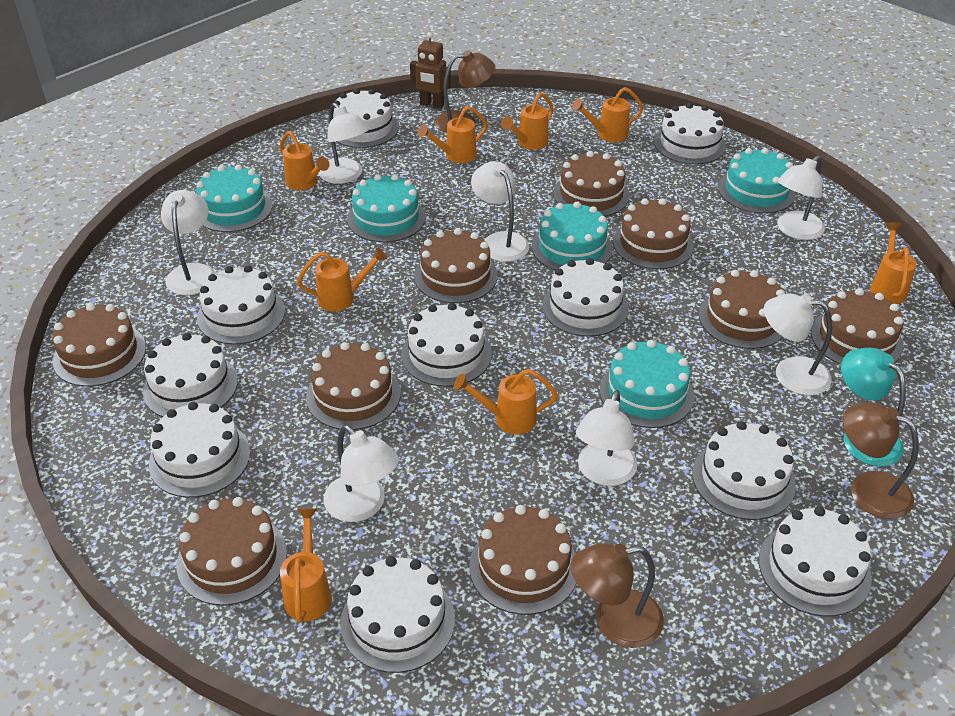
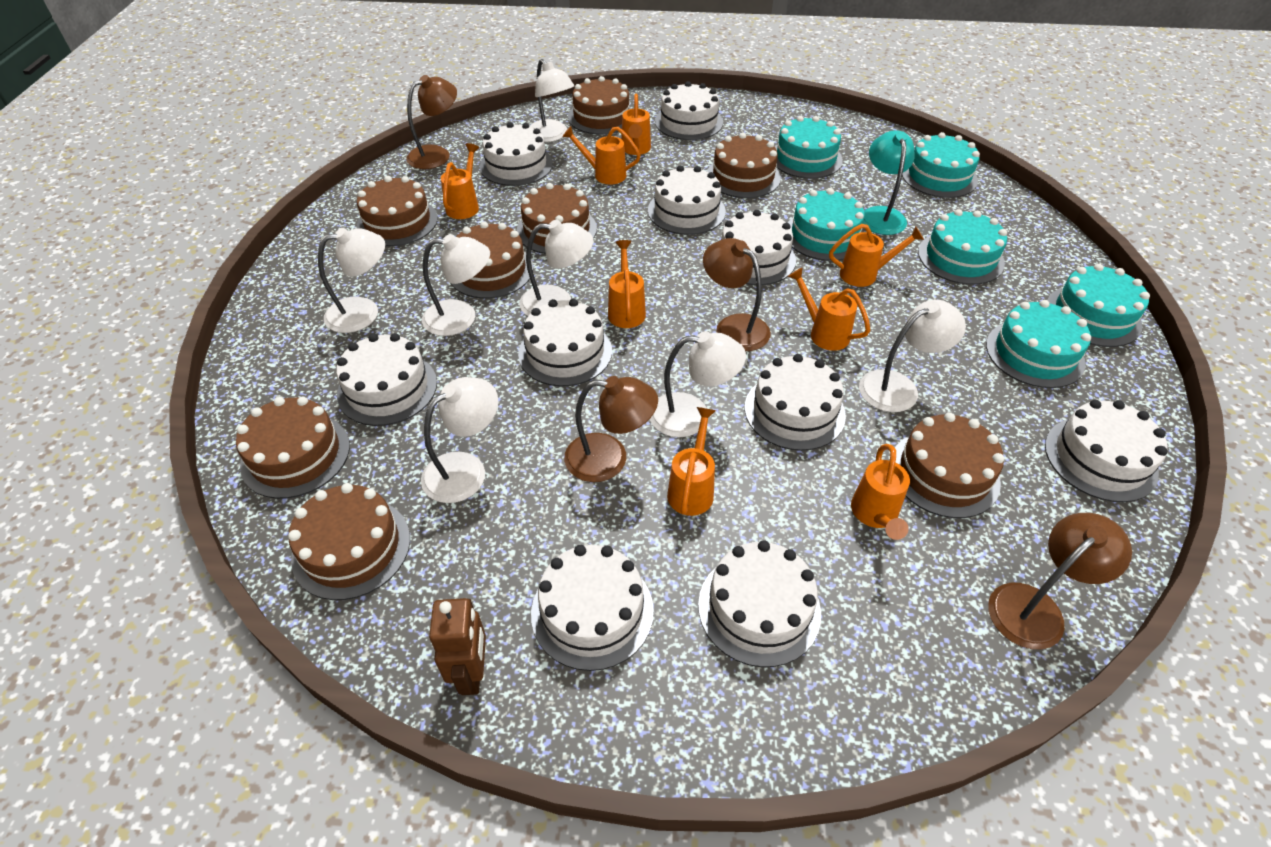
brown cake: 9 -> 8
brown lamp: 3 -> 4
turquoise cake: 5 -> 6

